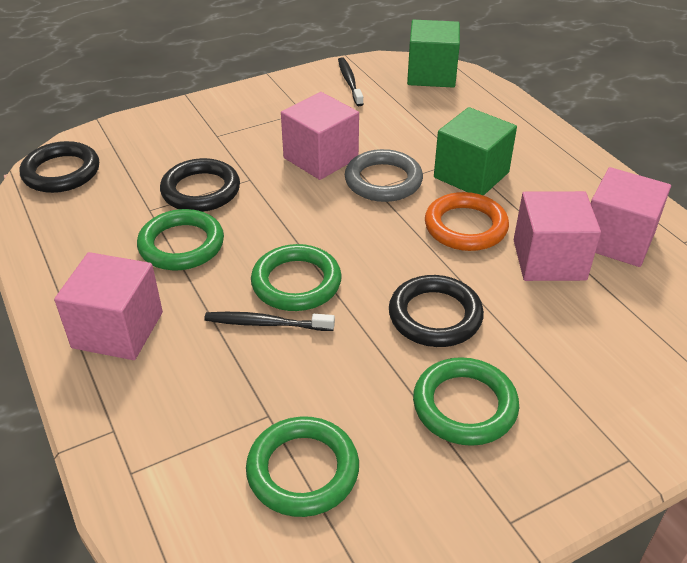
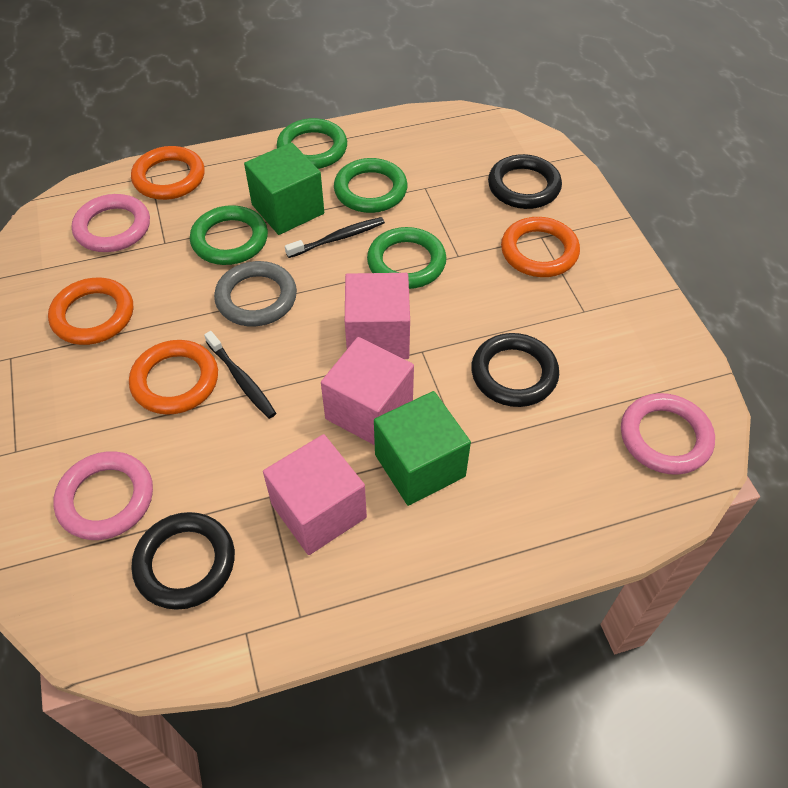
orange ring: 1 -> 4
pink cube: 4 -> 3
pink ring: 0 -> 3

